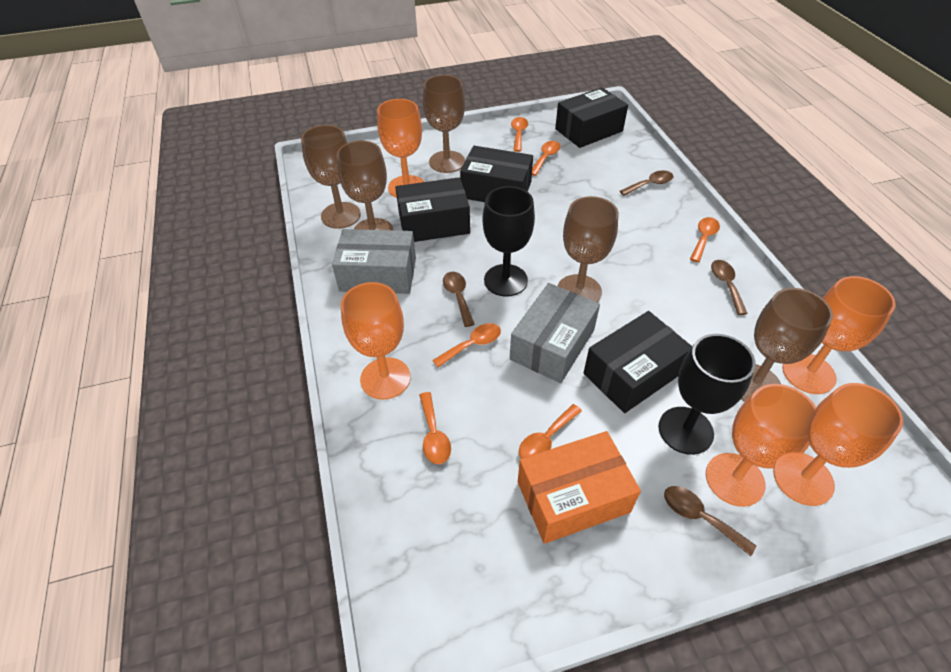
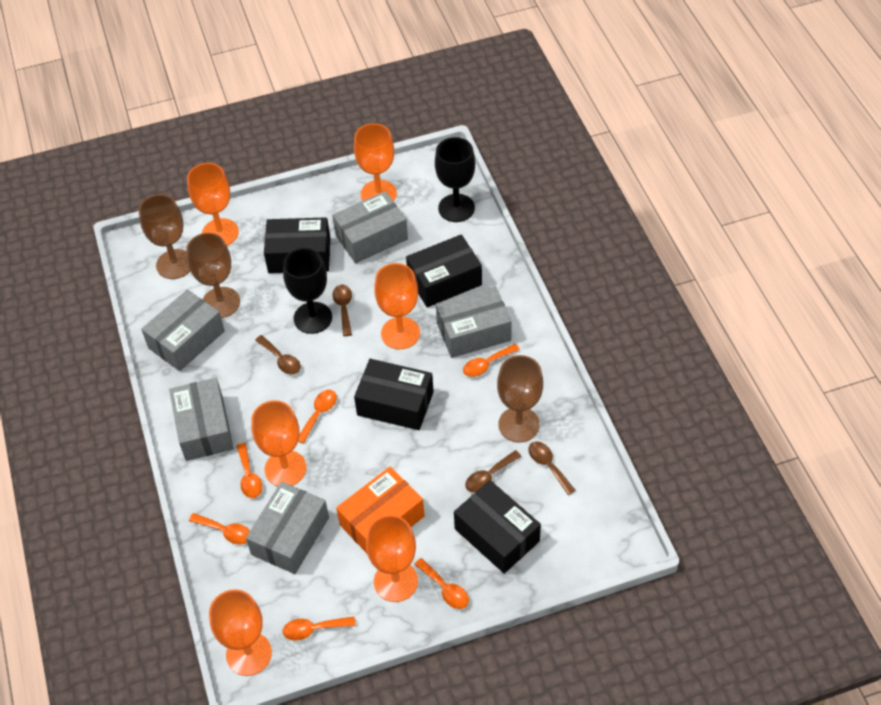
brown goblet: 5 -> 3
grey box: 2 -> 5
orange goblet: 5 -> 6

